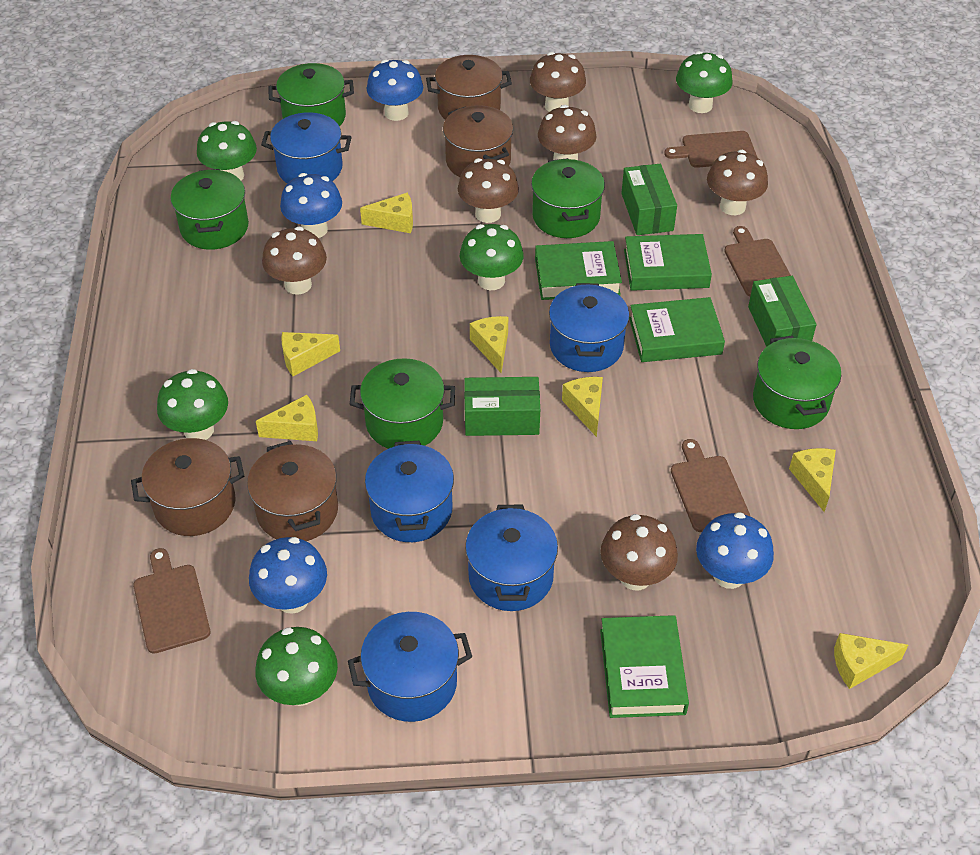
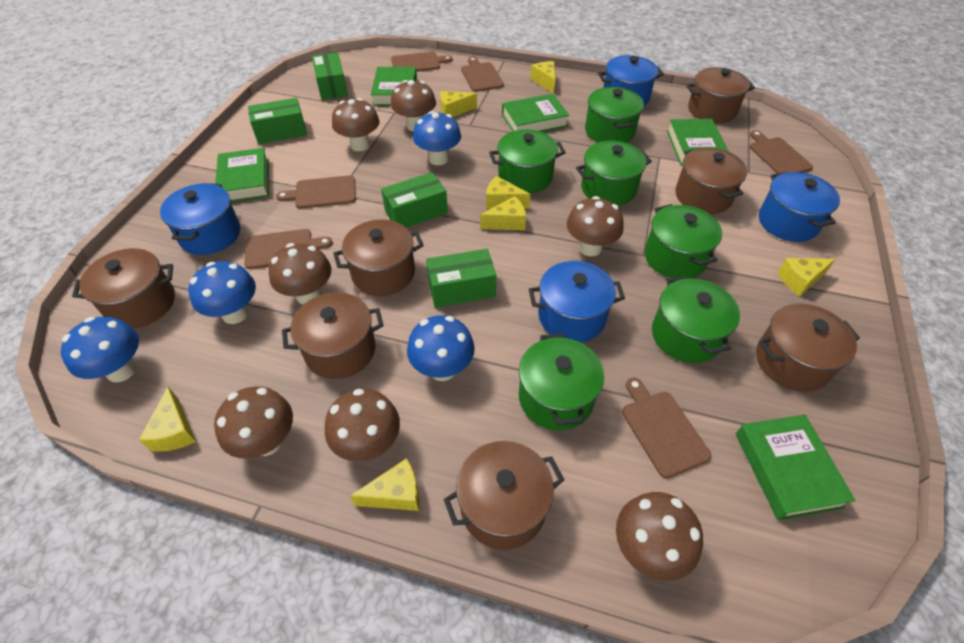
blue pot: 5 -> 4
brown cutting board: 4 -> 6
brown mushroom: 6 -> 7
brown pot: 4 -> 7
green book: 4 -> 5
green box: 3 -> 4
green mushroom: 5 -> 0
green pot: 5 -> 6

